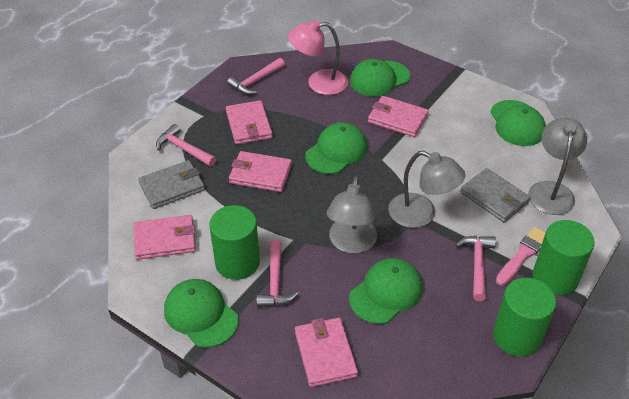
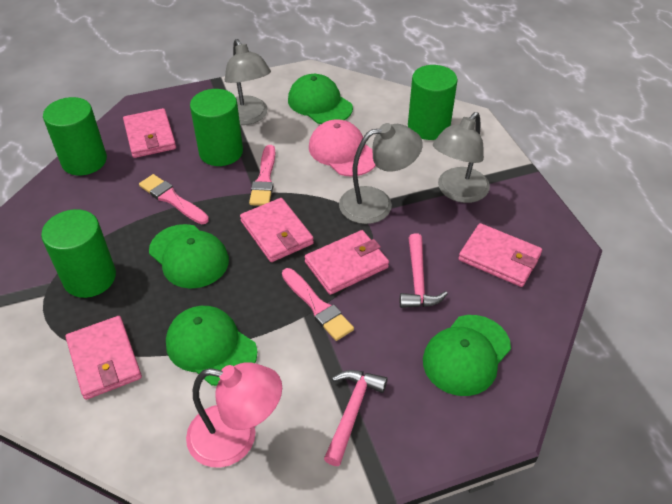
green cap: 5 -> 4
green cylinder: 3 -> 4
grey wallet: 2 -> 0
pink brush: 1 -> 3
pink cap: 0 -> 1
pink hammer: 4 -> 2

